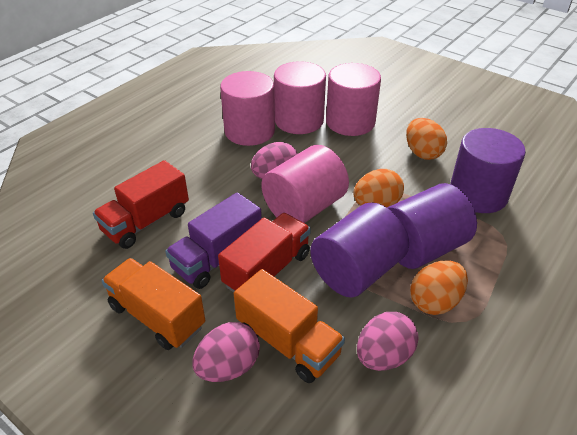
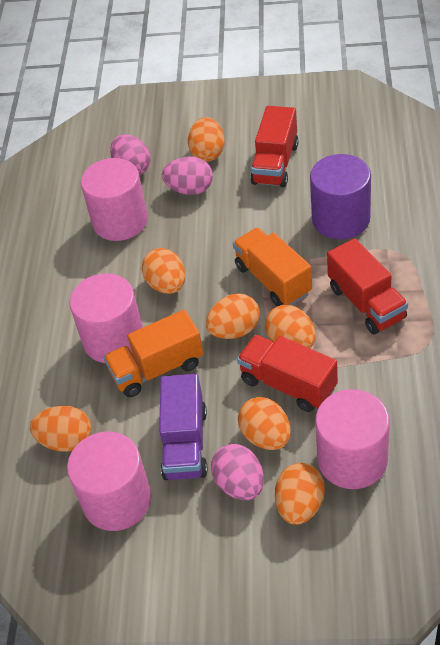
orange egg: 3 -> 7
purple cylinder: 3 -> 1
red truck: 2 -> 3

